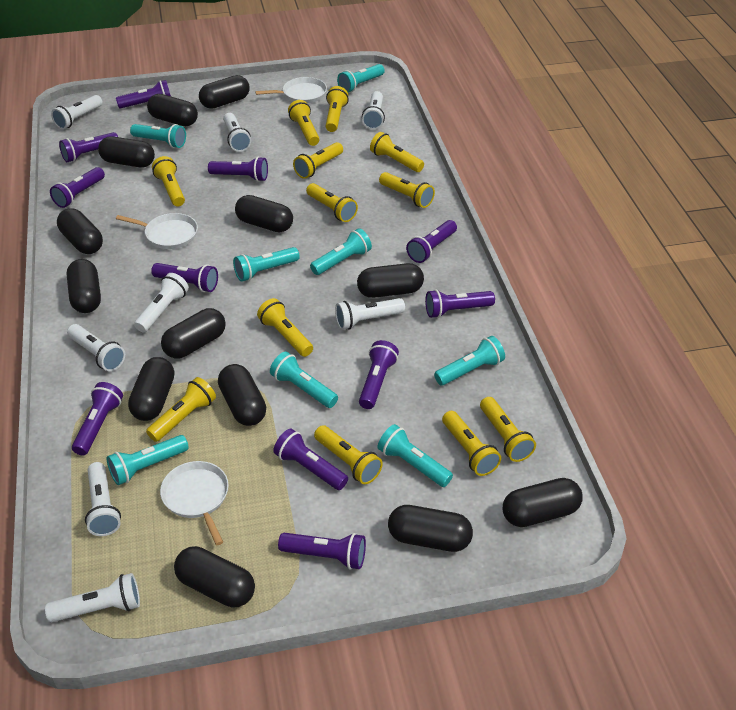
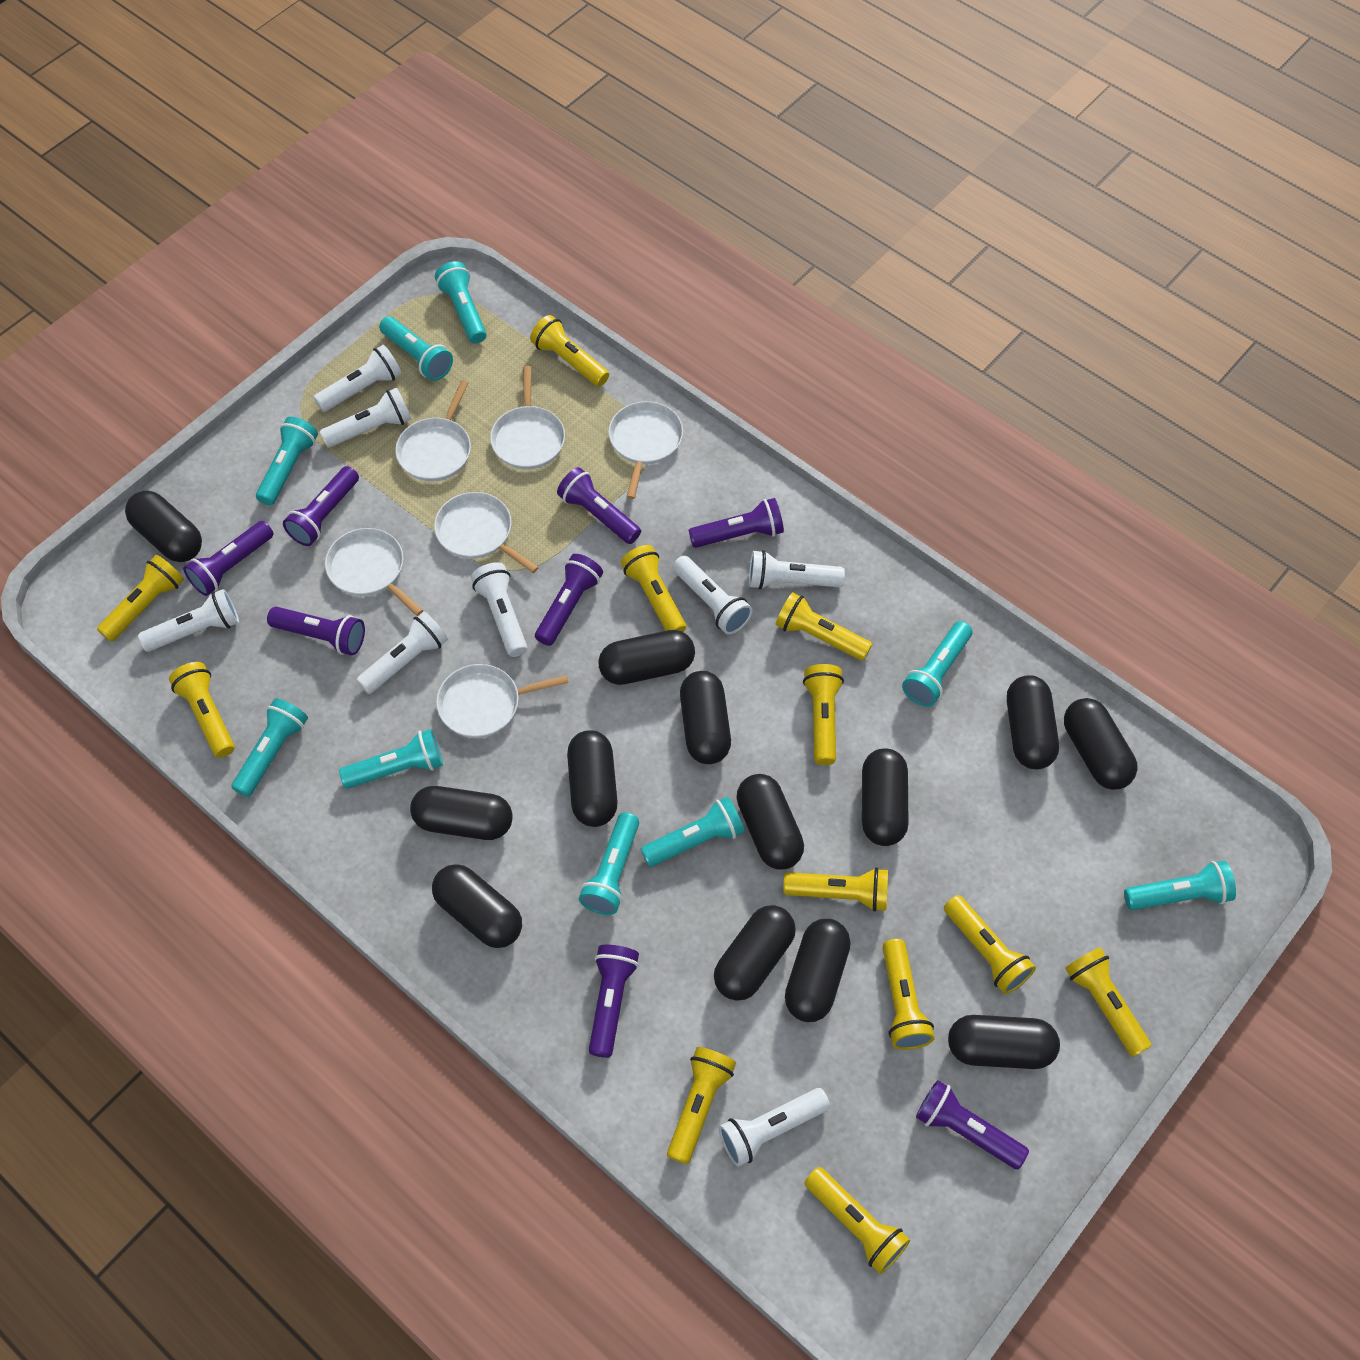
purple flashlight: 11 -> 8
turquoise flashlight: 8 -> 9
white pan: 3 -> 6

